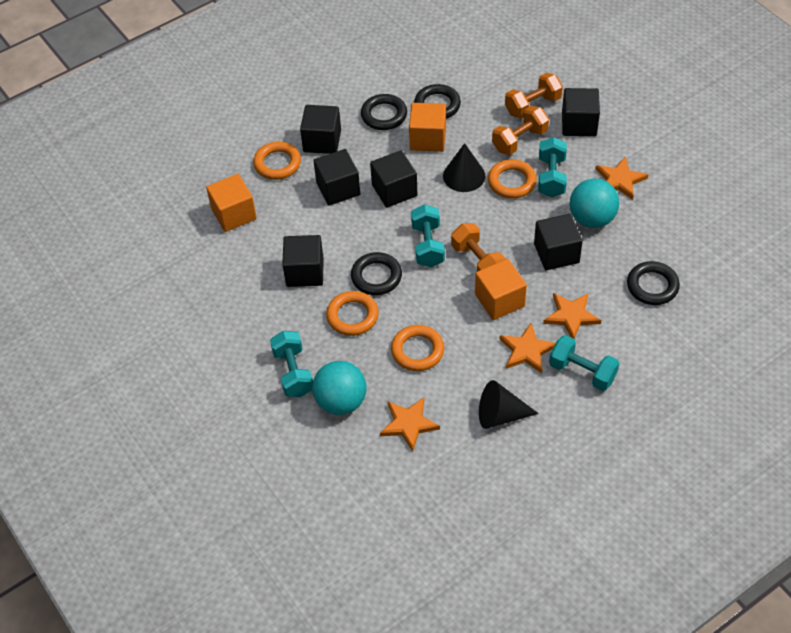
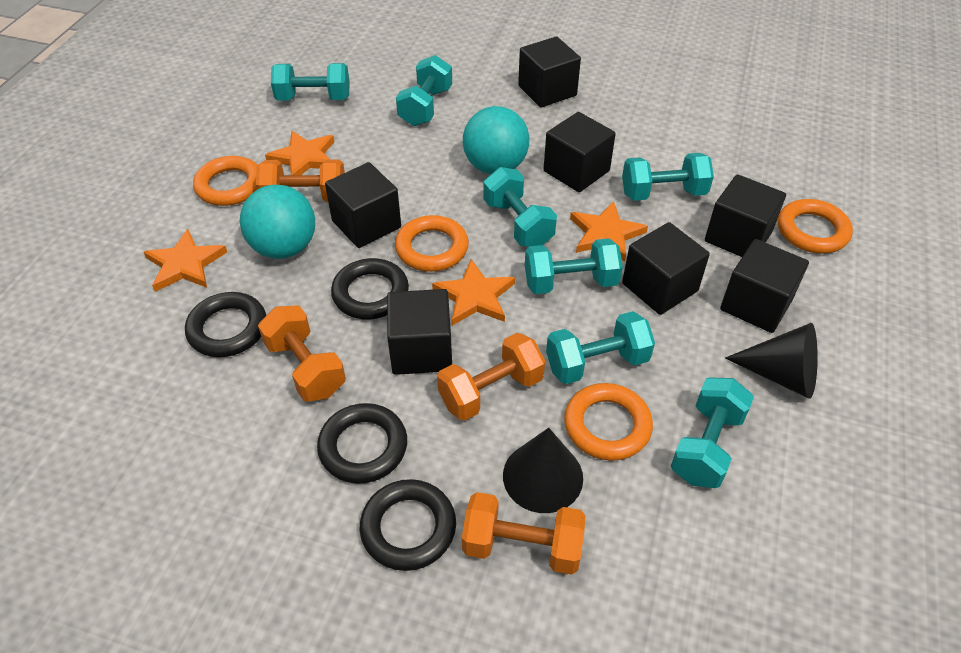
black cube: 6 -> 7
orange cube: 3 -> 0
orange dumbbell: 3 -> 4
turquoise dumbbell: 4 -> 7

